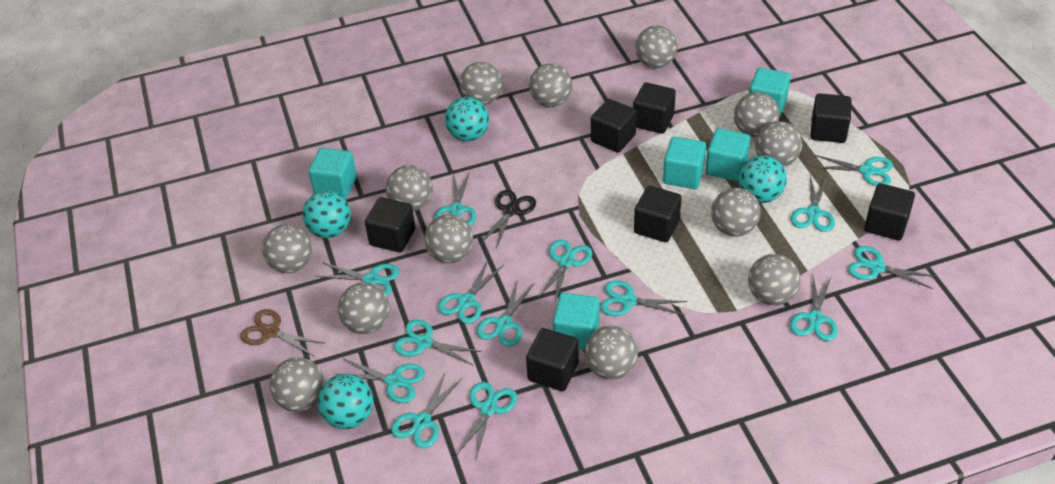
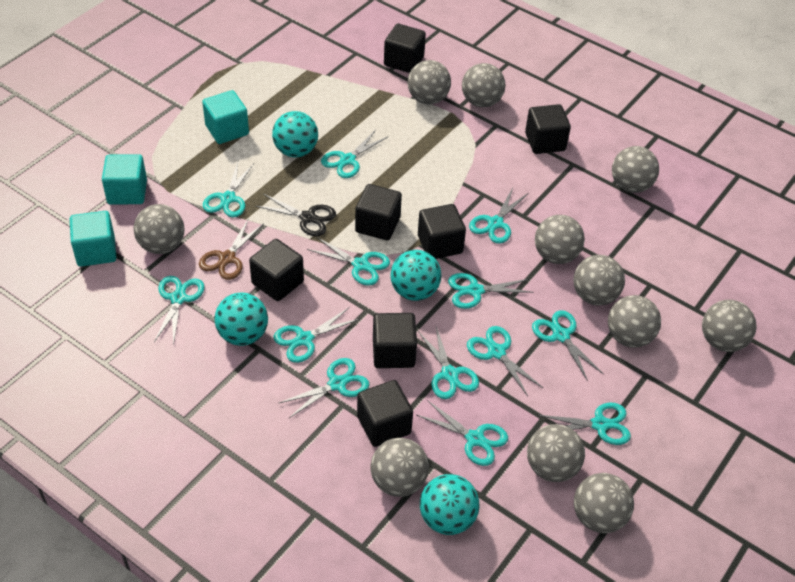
grey ball: 13 -> 11
turquoise cube: 5 -> 3
turquoise scissors: 14 -> 13

